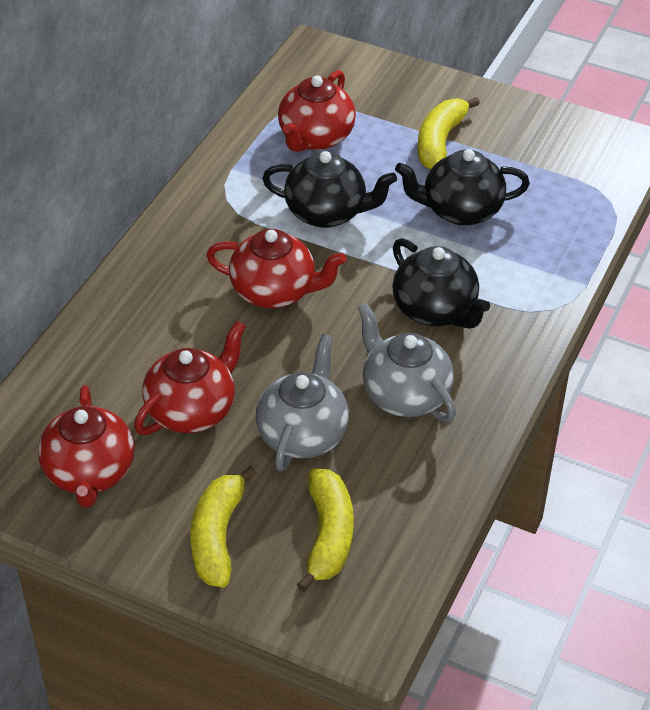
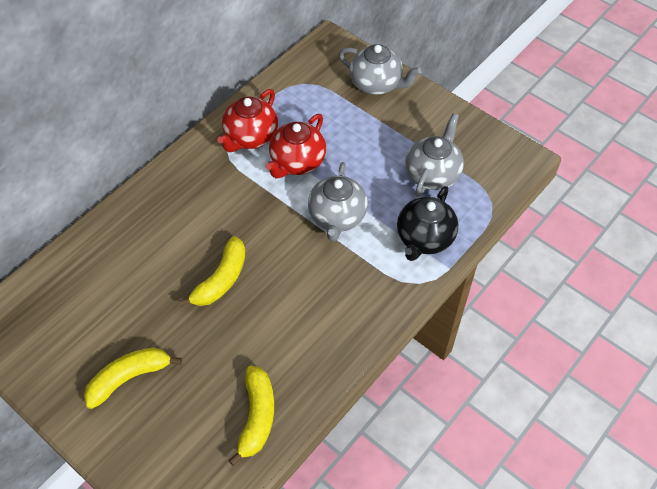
black teapot: 3 -> 1
grey teapot: 2 -> 3
red teapot: 4 -> 2

